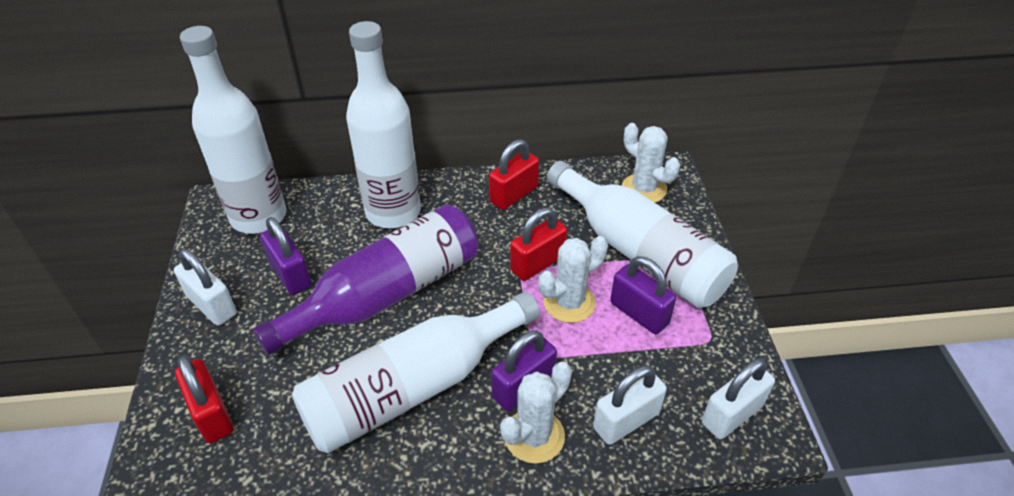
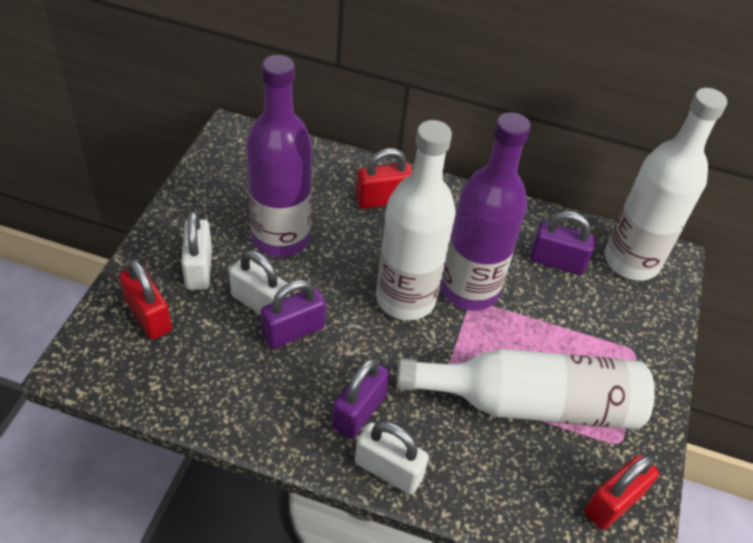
purple bottle: 1 -> 2
white bottle: 4 -> 3
white cactus: 3 -> 0

